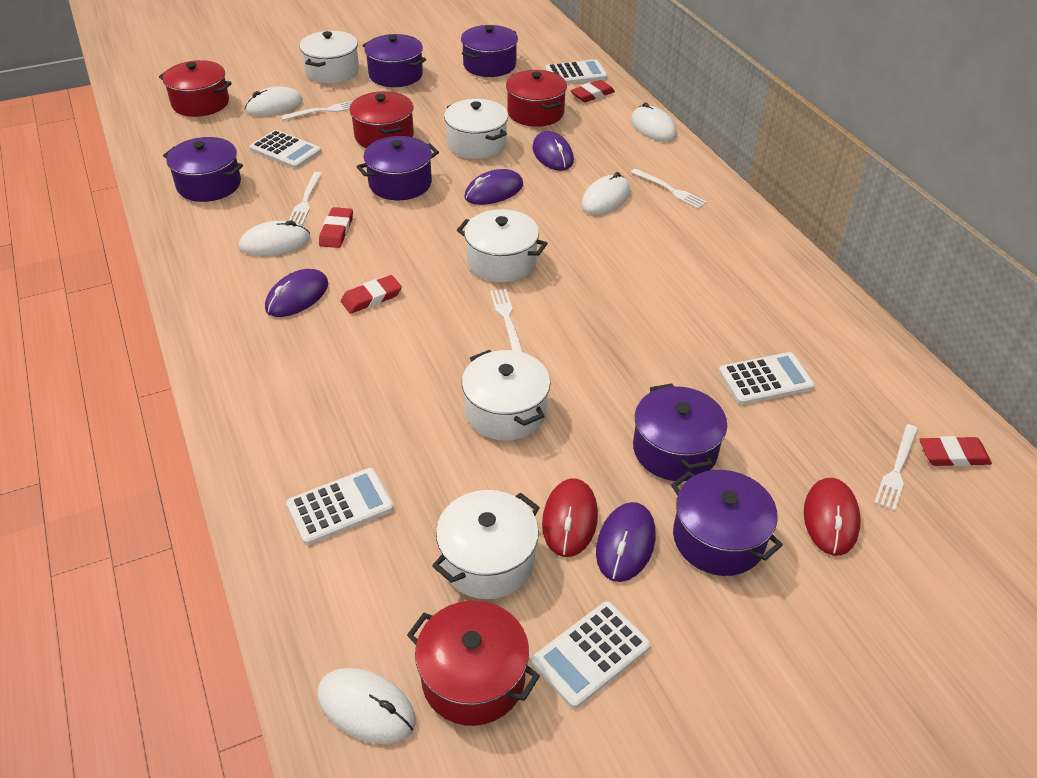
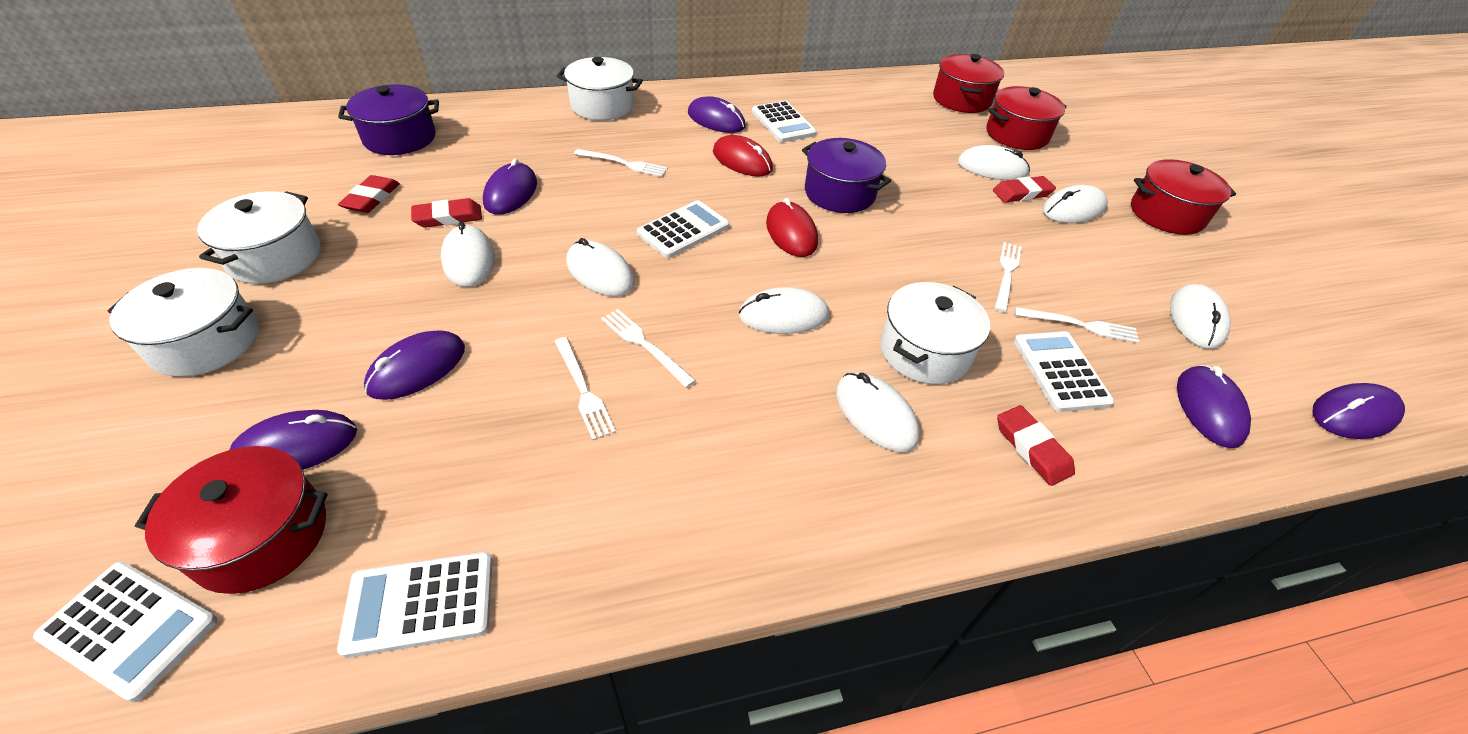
purple mouse: 4 -> 6
purple pot: 6 -> 2
white mouse: 5 -> 7
white pot: 5 -> 4

